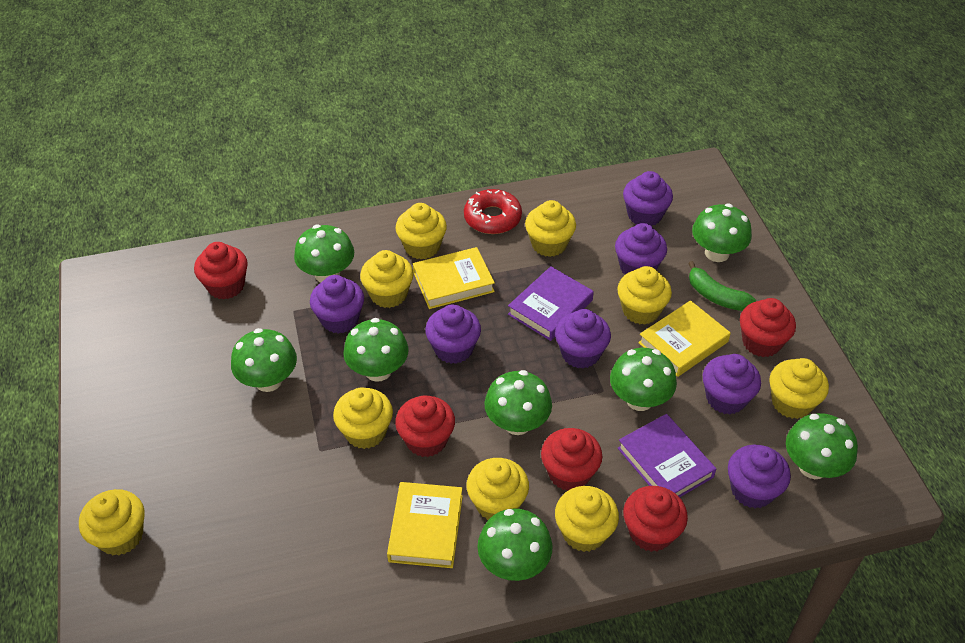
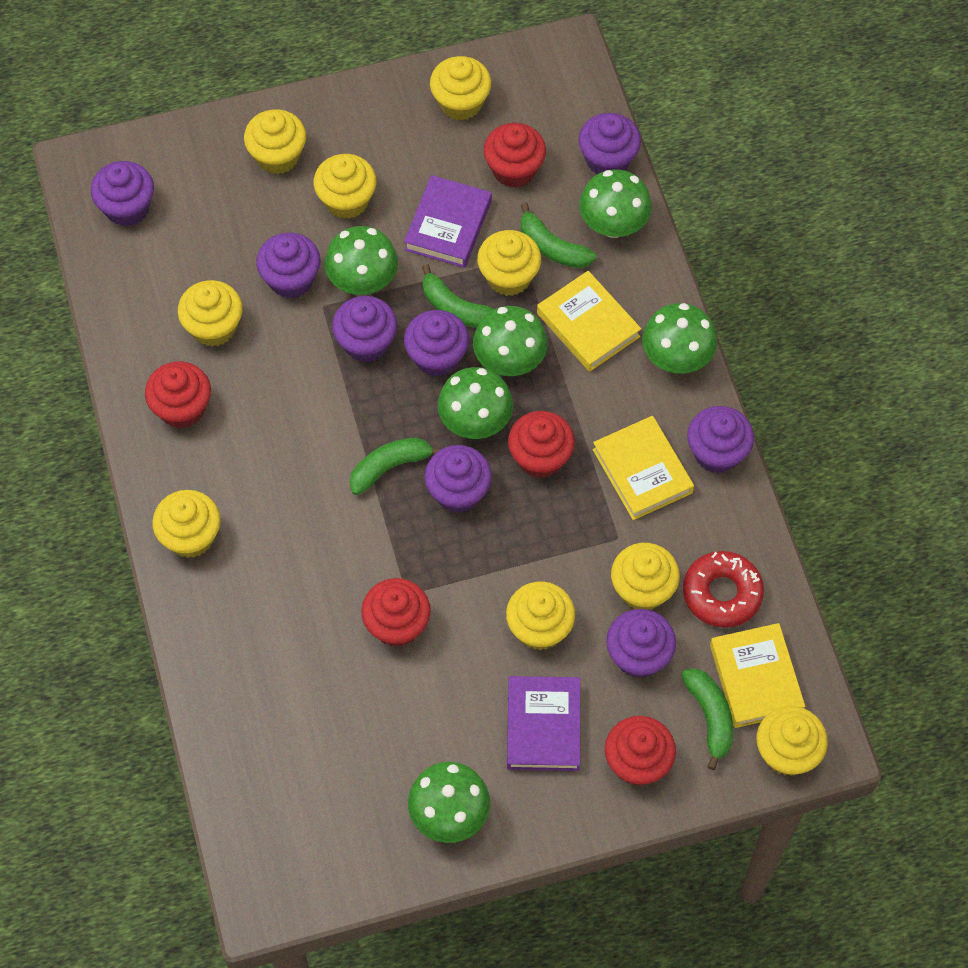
green banana: 1 -> 4
green mushroom: 8 -> 6
purple cupcake: 7 -> 8

